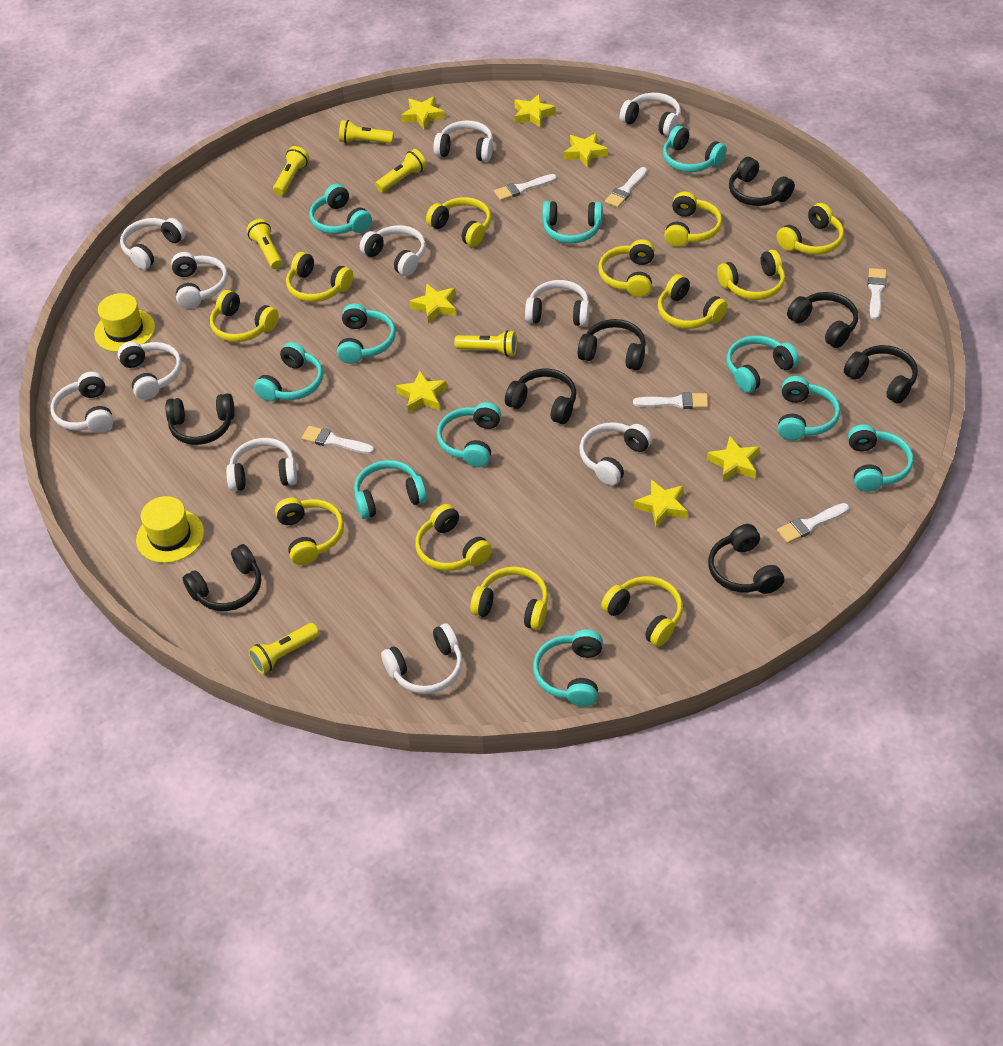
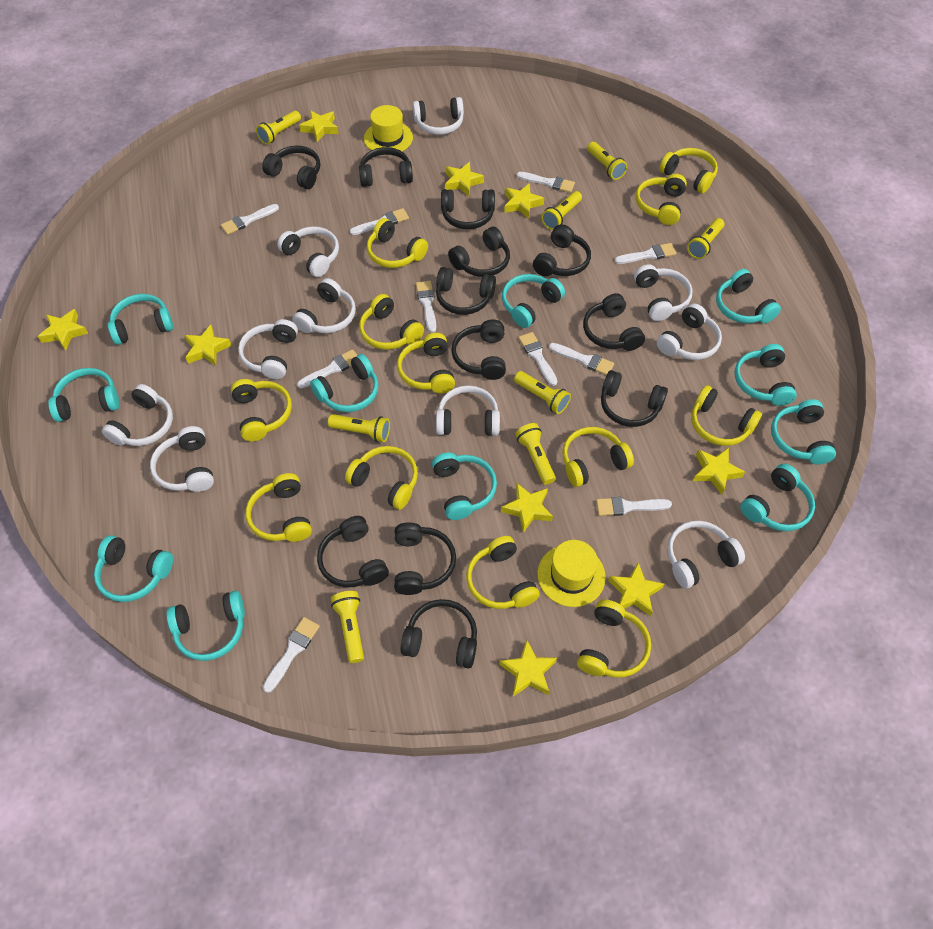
black headphones: 8 -> 12
white brush: 6 -> 10
white headphones: 11 -> 10
yellow flashlight: 6 -> 8
yellow star: 7 -> 9

